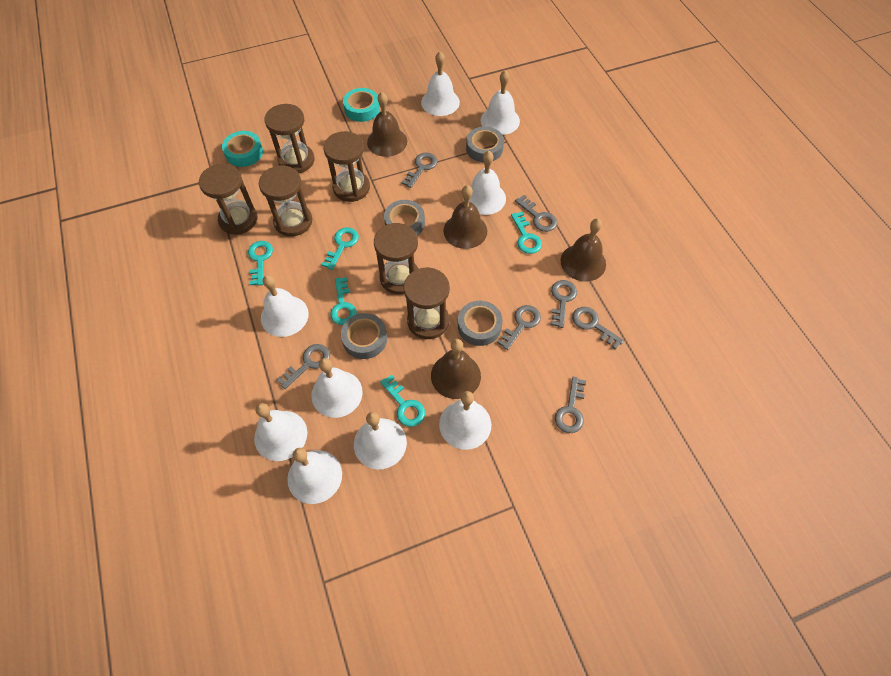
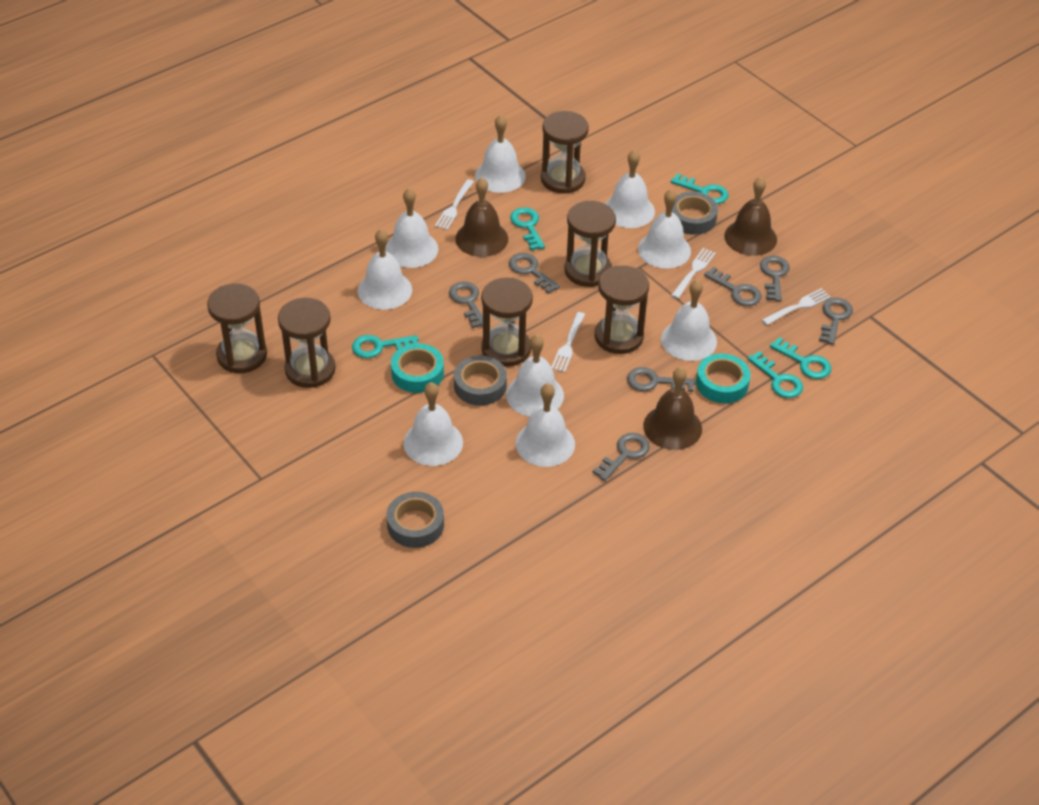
brown bell: 4 -> 3
grey tape: 4 -> 3
white fork: 0 -> 4

